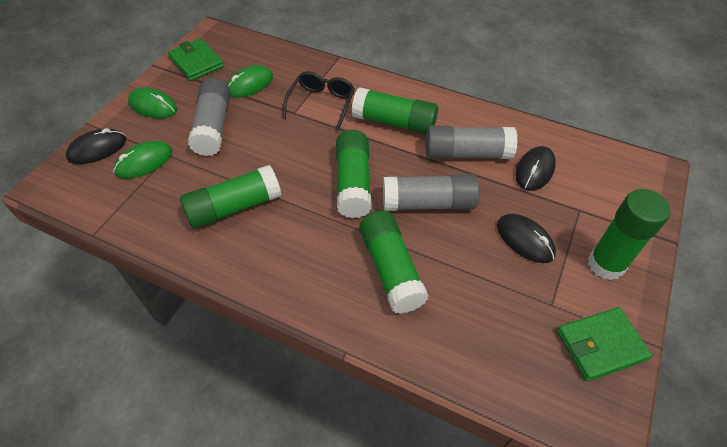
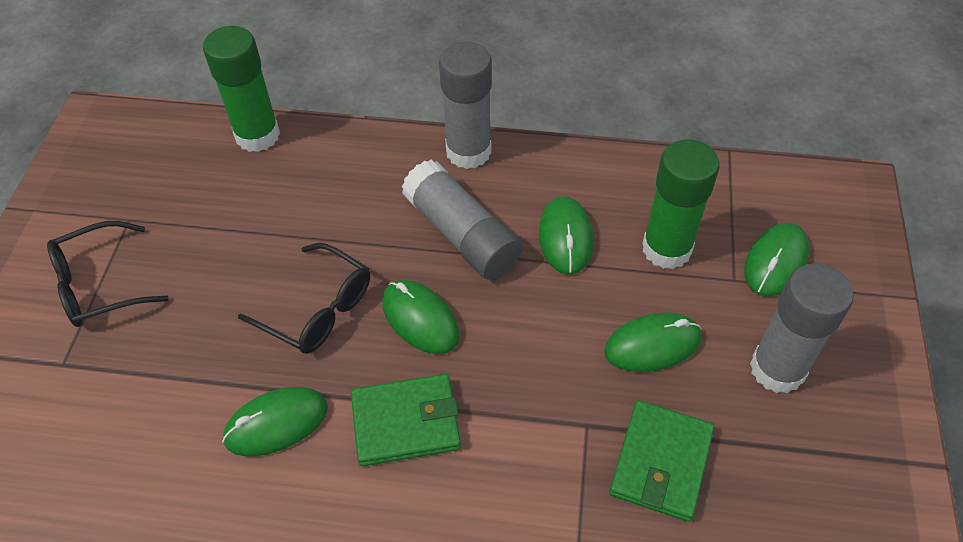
black glasses: 1 -> 2
black mouse: 3 -> 0
green glue stick: 5 -> 2
green mouse: 3 -> 5

